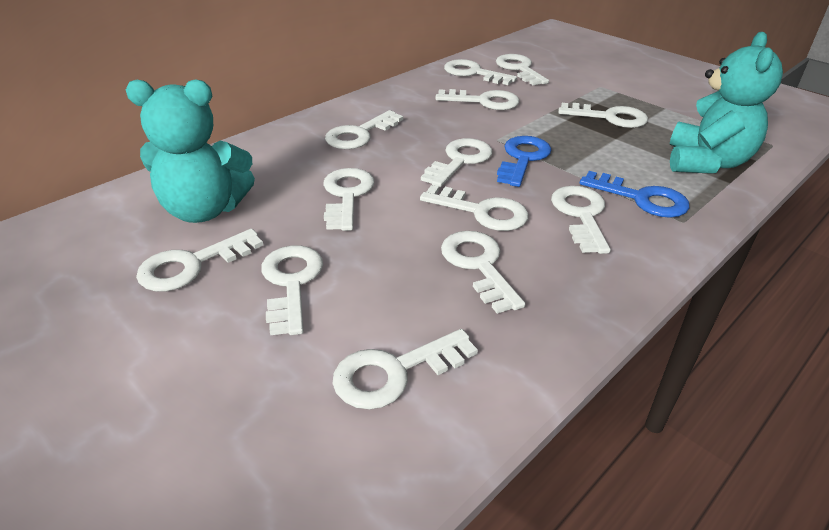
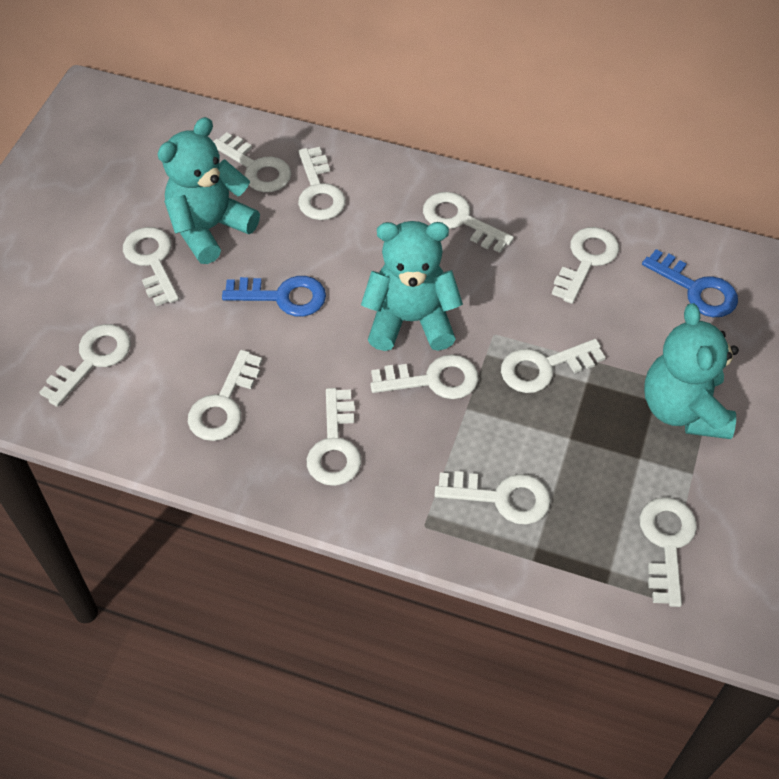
turquoise teddy bear: 2 -> 3
white key: 13 -> 12

